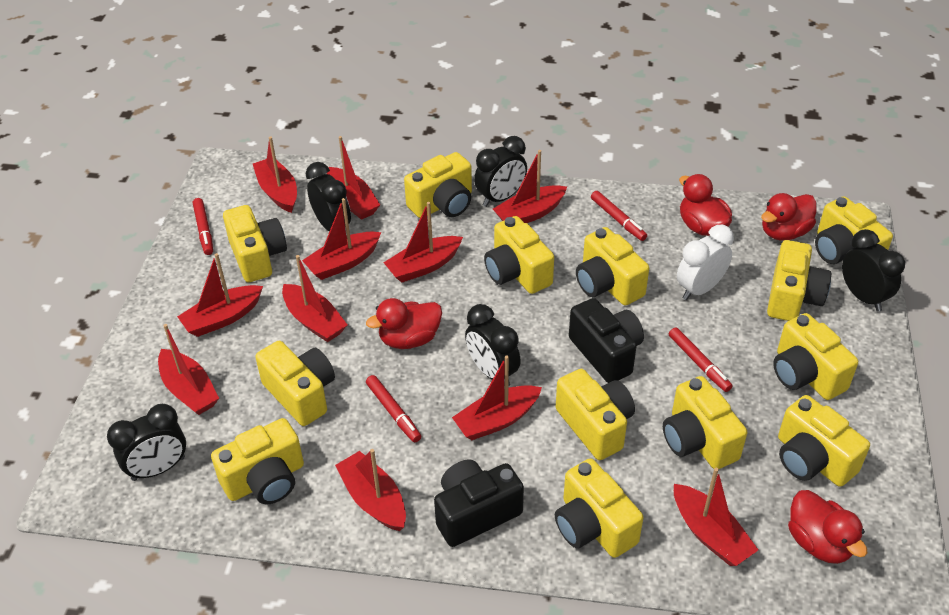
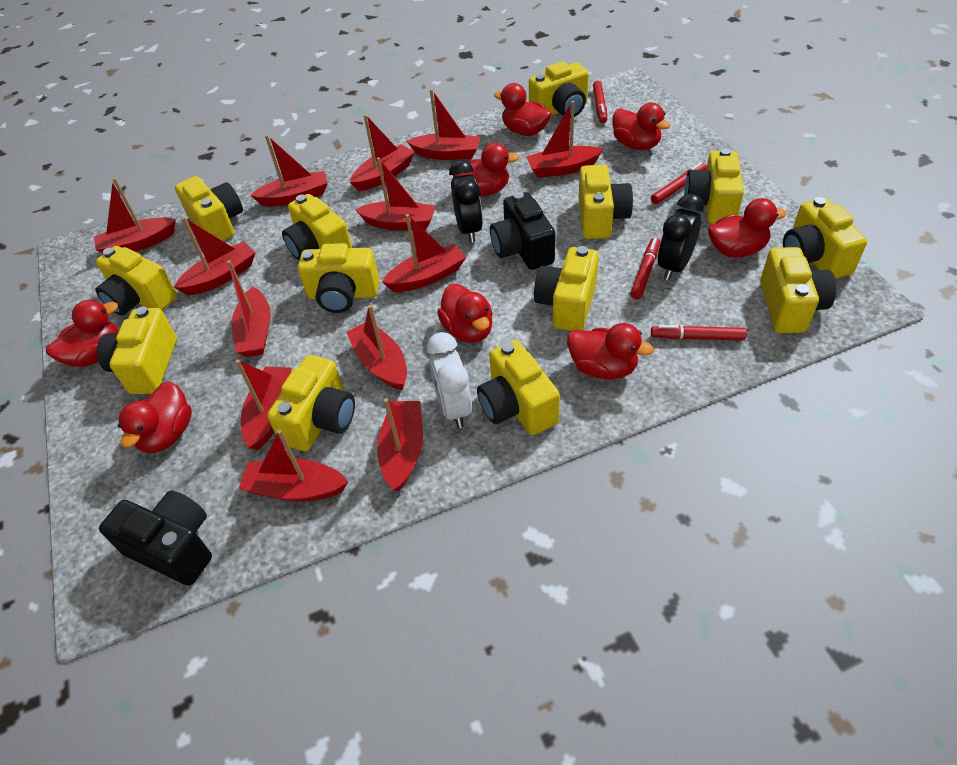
black clock: 5 -> 2
red boat: 11 -> 13
red duck: 4 -> 8

